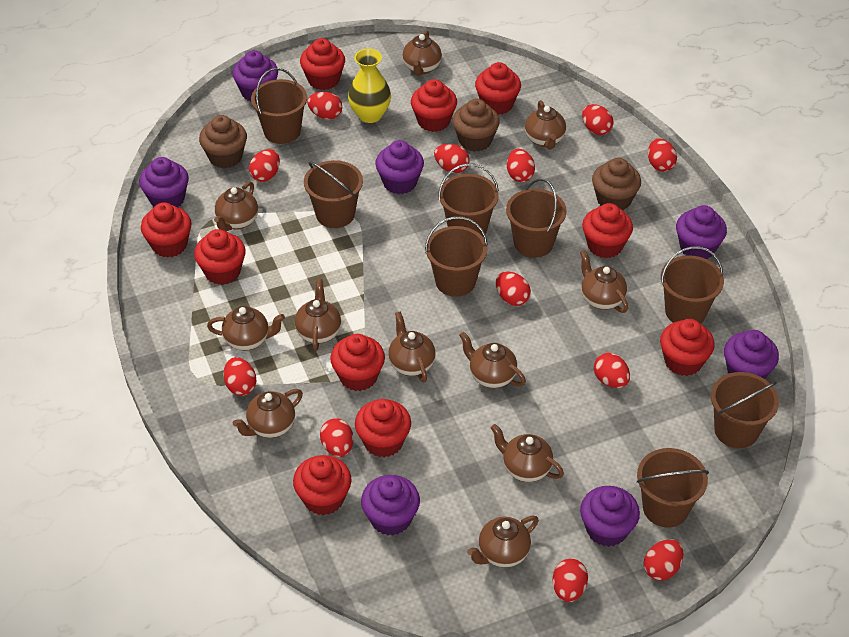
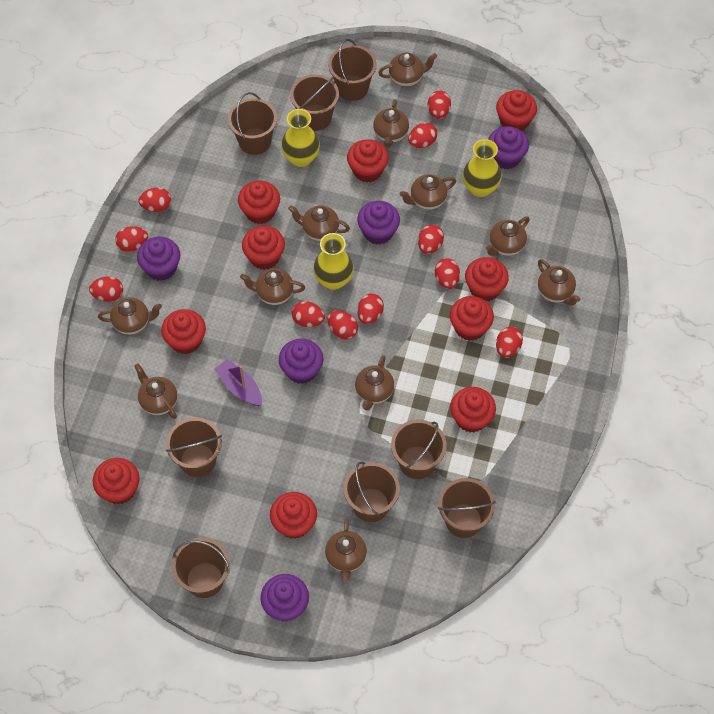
brown cupcake: 3 -> 0
purple boat: 0 -> 1
purple cupcake: 7 -> 5
red egg: 12 -> 11
yellow vase: 1 -> 3

